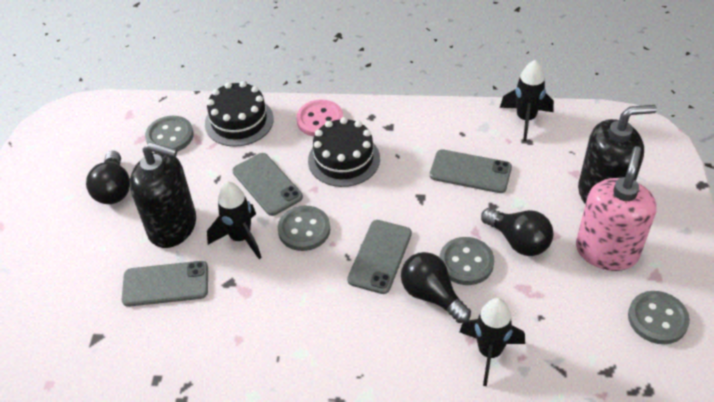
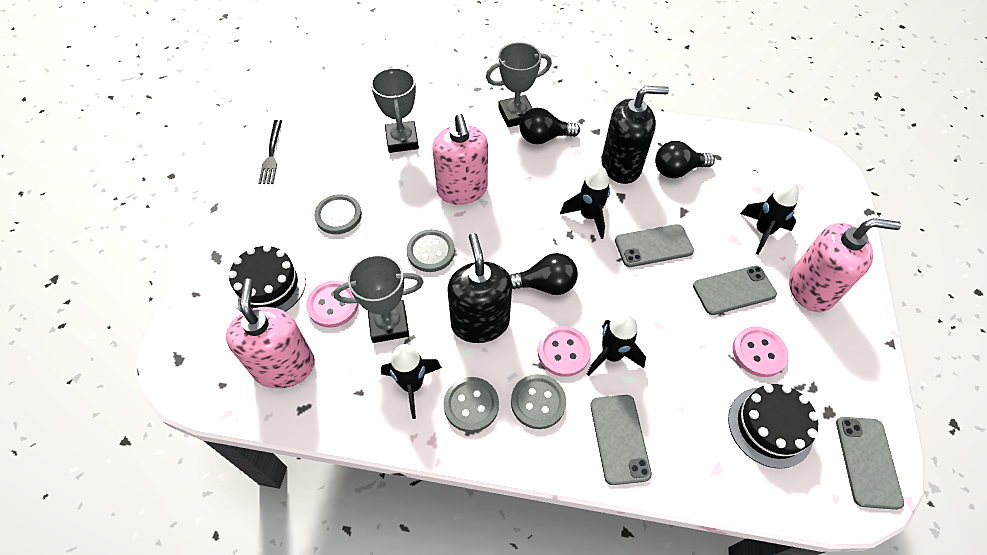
black fork: 0 -> 1
black rocket: 3 -> 4
grey trophy: 0 -> 3
pink button: 1 -> 3
pink soap dispenser: 1 -> 3

